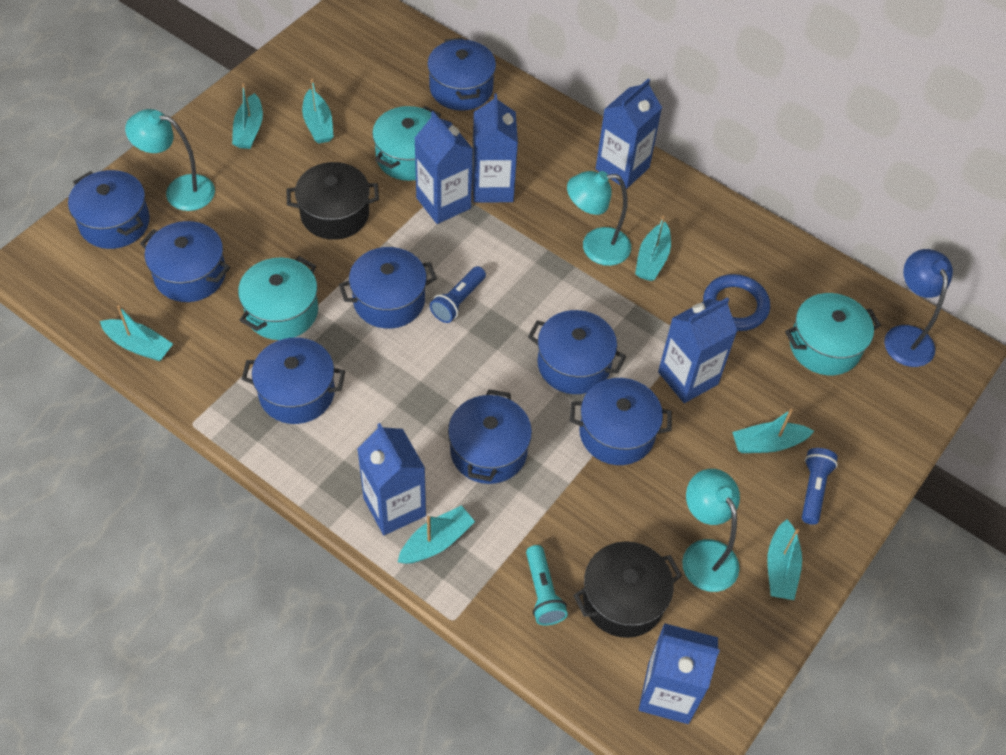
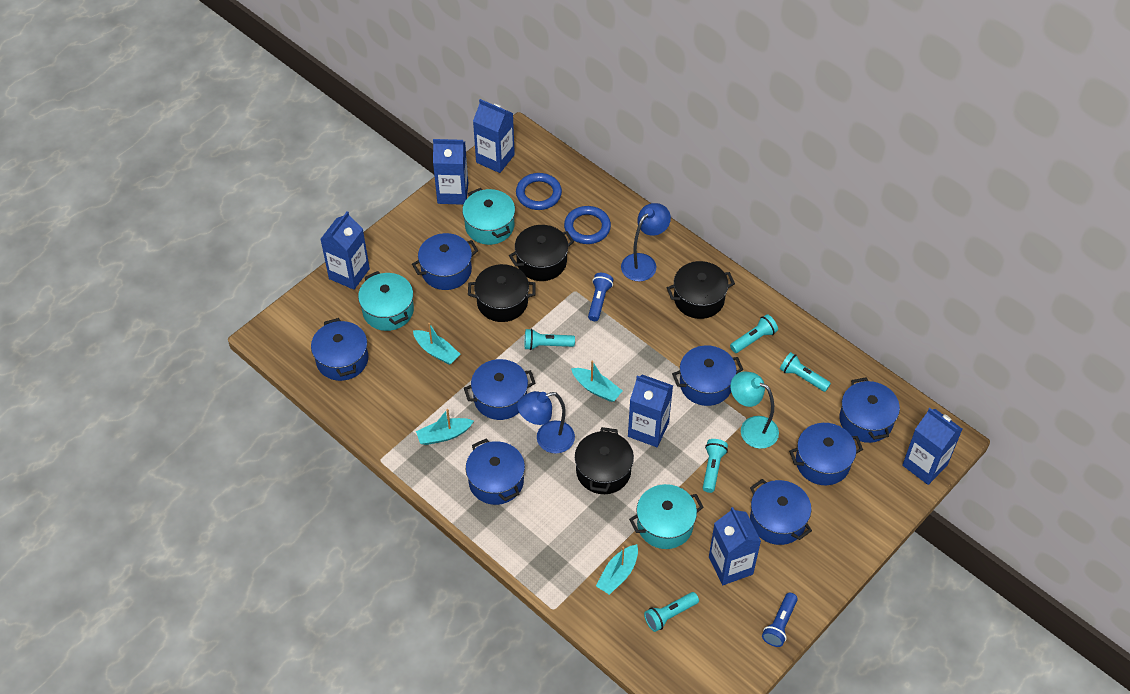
black pot: 2 -> 4
blue lamp: 1 -> 2
blue ring: 1 -> 2
turquoise boat: 7 -> 4
turquoise flashlight: 1 -> 5
turquoise lamp: 3 -> 1

